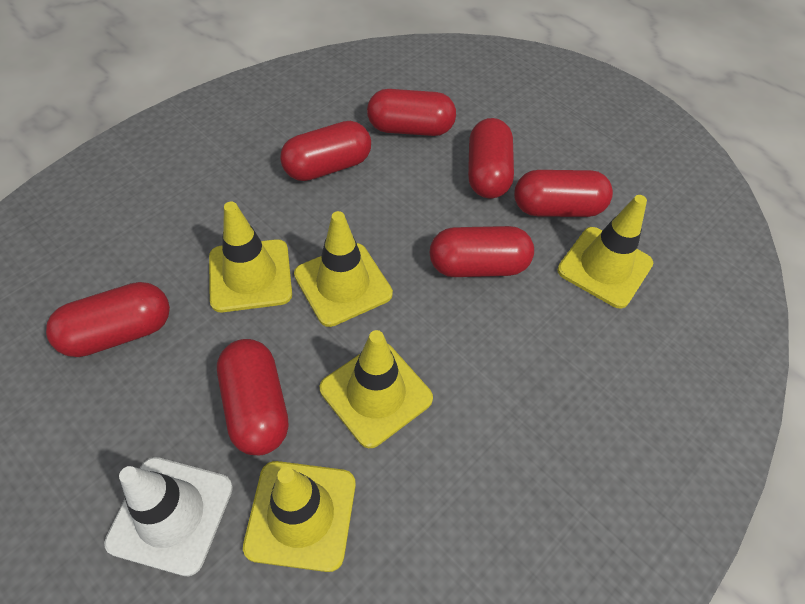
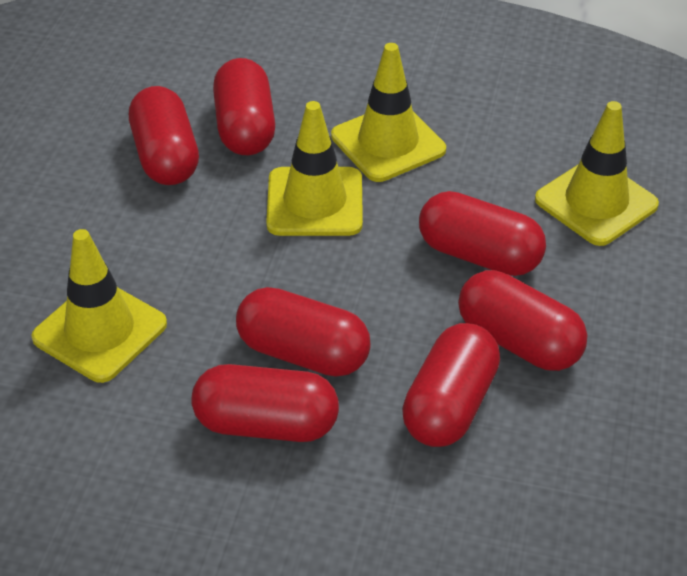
white traffic cone: 1 -> 0
yellow traffic cone: 5 -> 4

